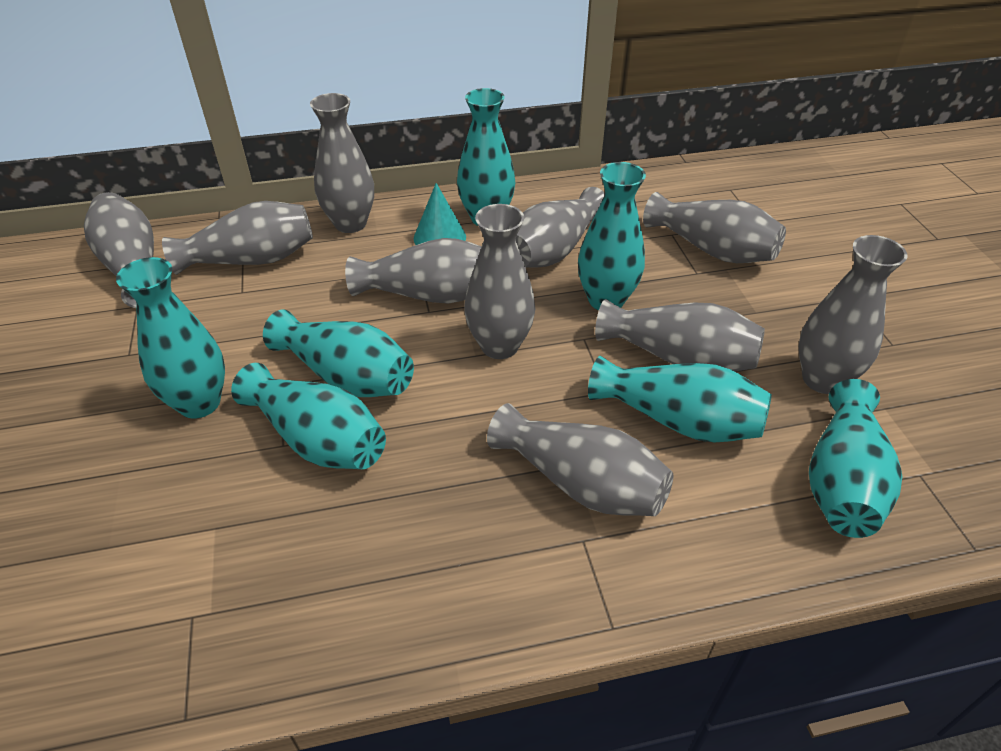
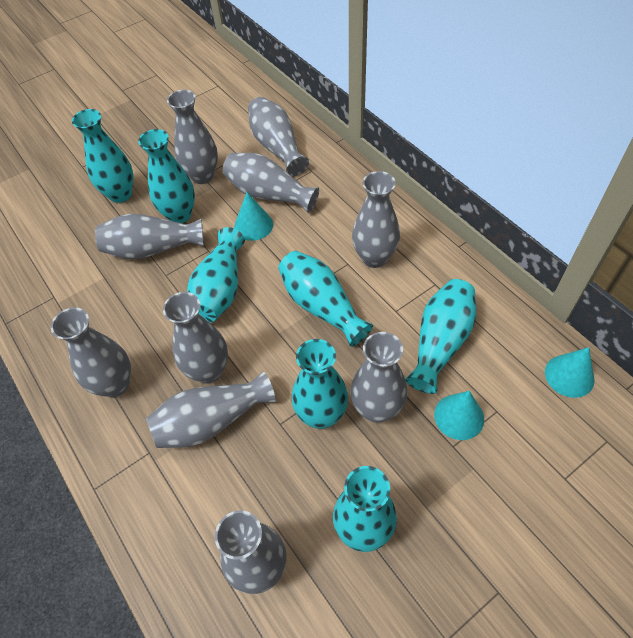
turquoise cone: 1 -> 3

